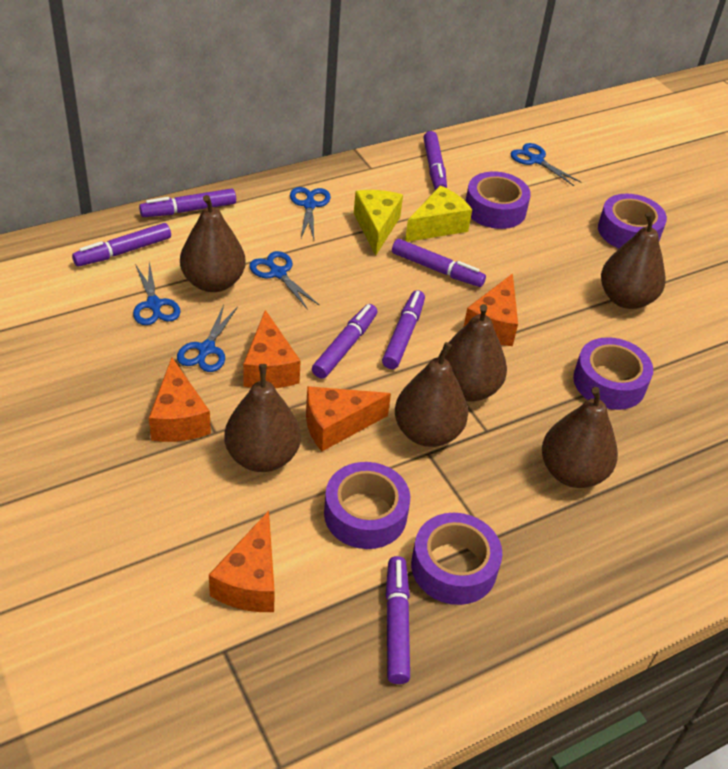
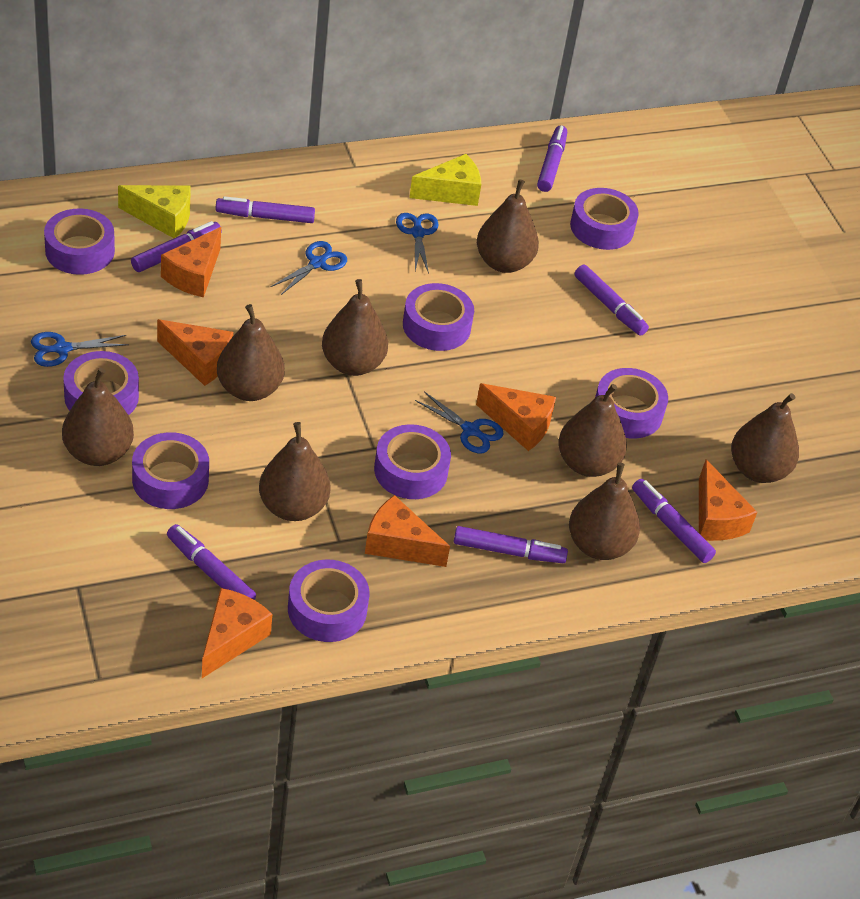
blue scissors: 5 -> 4
brown pear: 6 -> 8
orange cheese: 5 -> 6
purple tape: 5 -> 8

